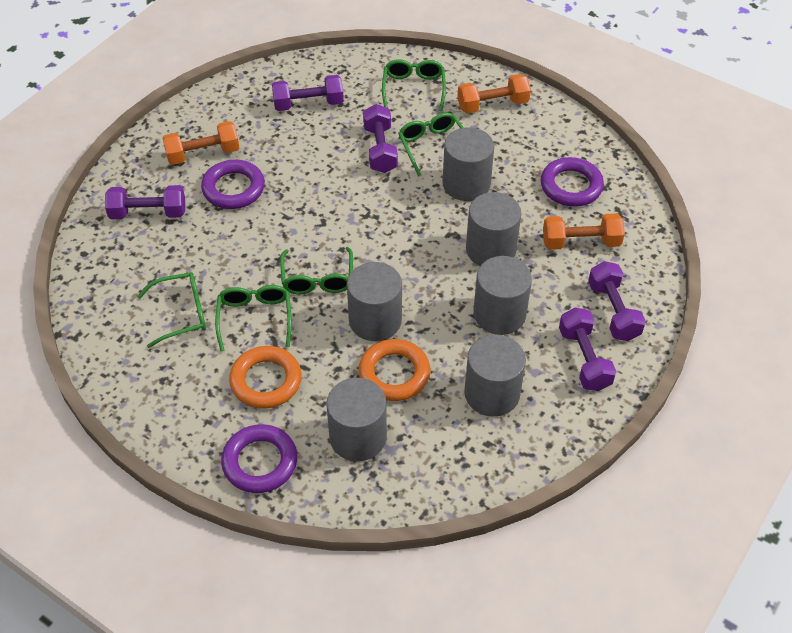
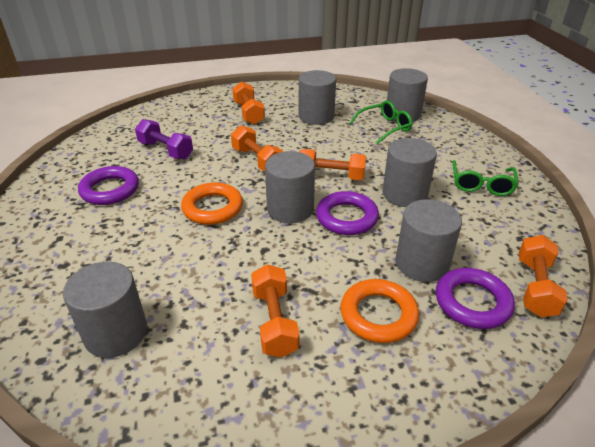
green glasses: 5 -> 2
orange dumbbell: 3 -> 5
purple dumbbell: 5 -> 1

